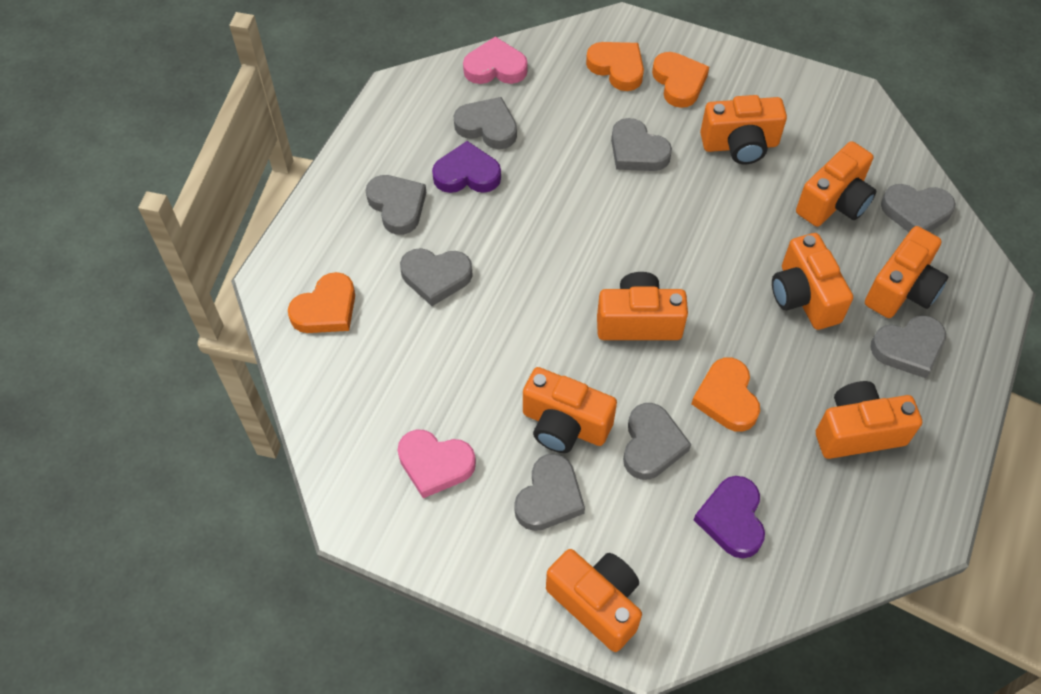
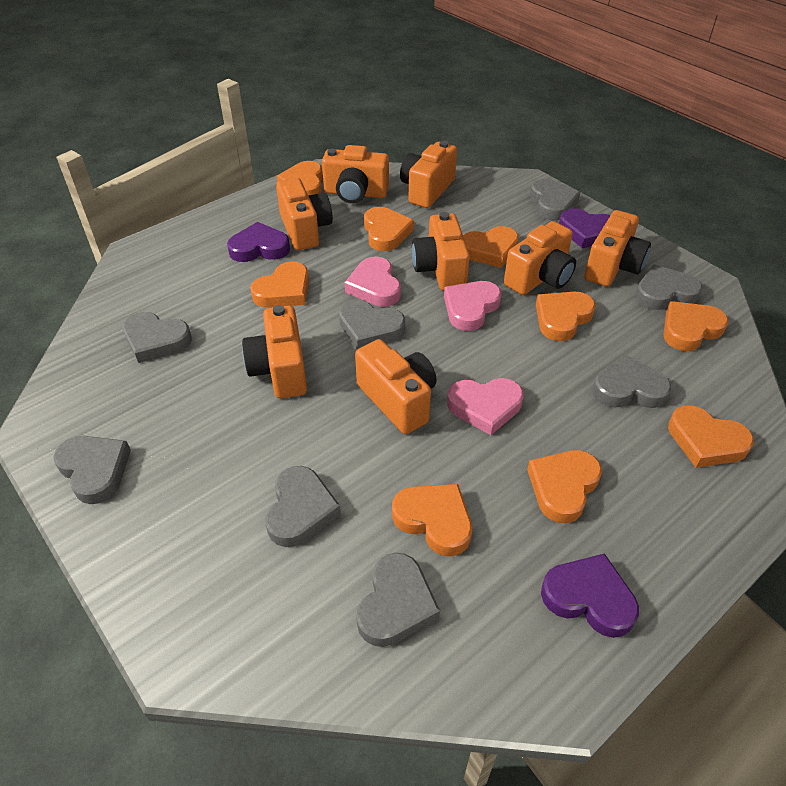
orange heart: 4 -> 9
pink heart: 2 -> 3
purple heart: 2 -> 3

